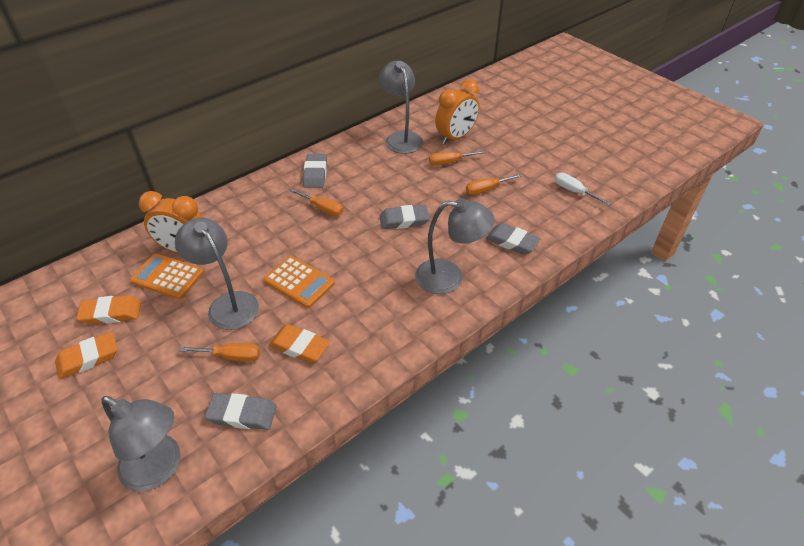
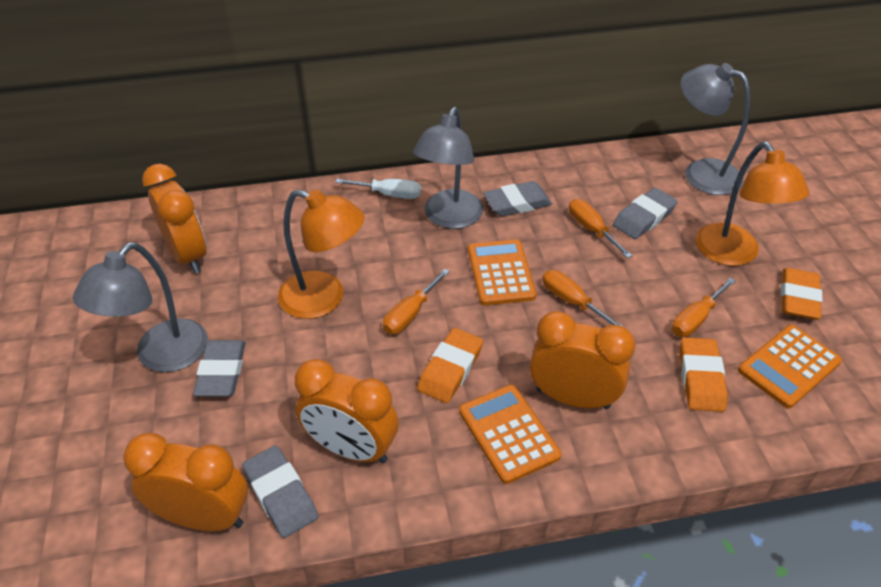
grey lamp: 4 -> 3
orange calculator: 2 -> 3
orange clock: 2 -> 4
orange lamp: 0 -> 2

